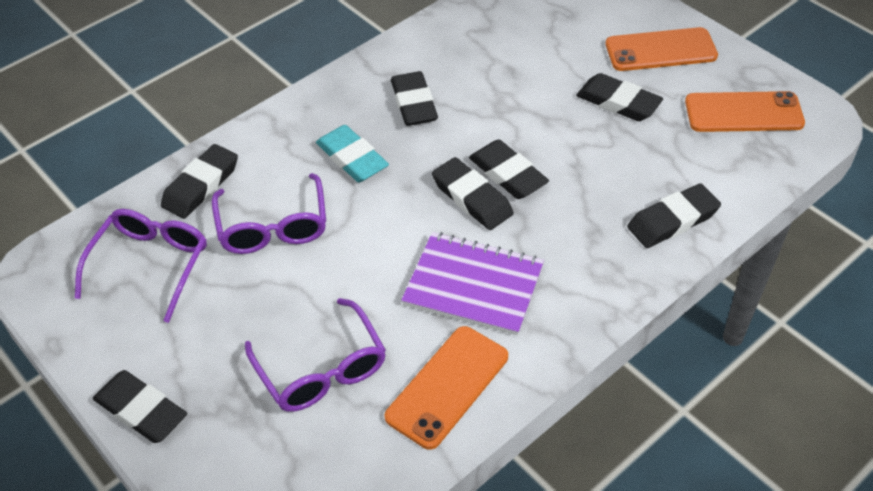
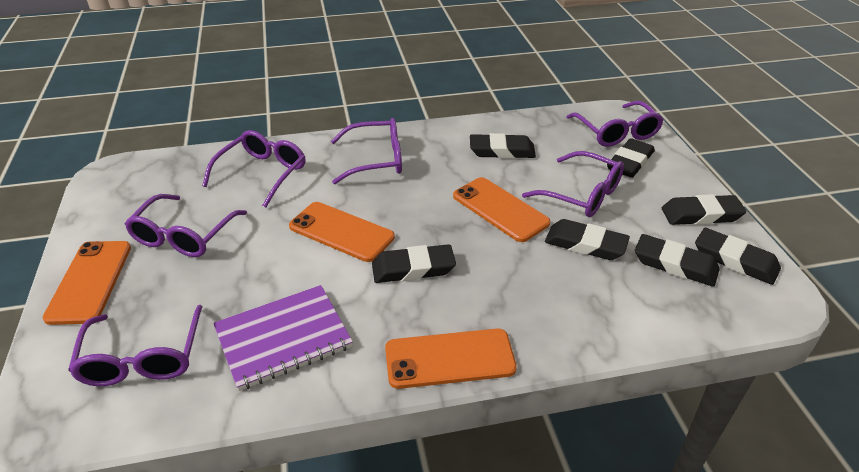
orange phone: 3 -> 4
purple glasses: 3 -> 6
turquoise eraser: 1 -> 0

